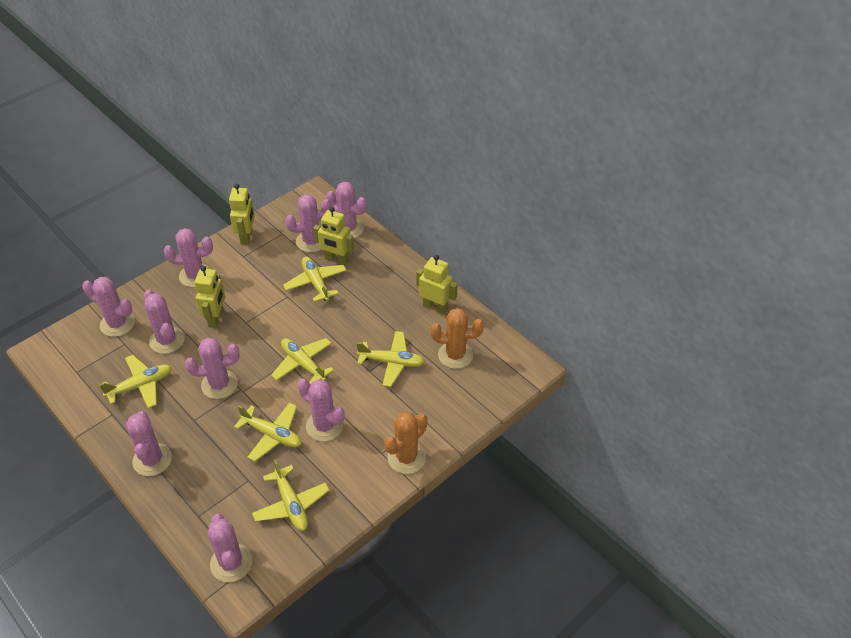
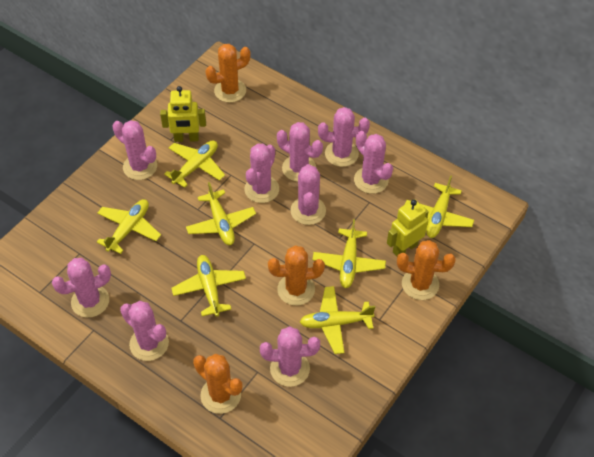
orange cactus: 2 -> 4
yellow plane: 6 -> 7
yellow robot: 4 -> 2

